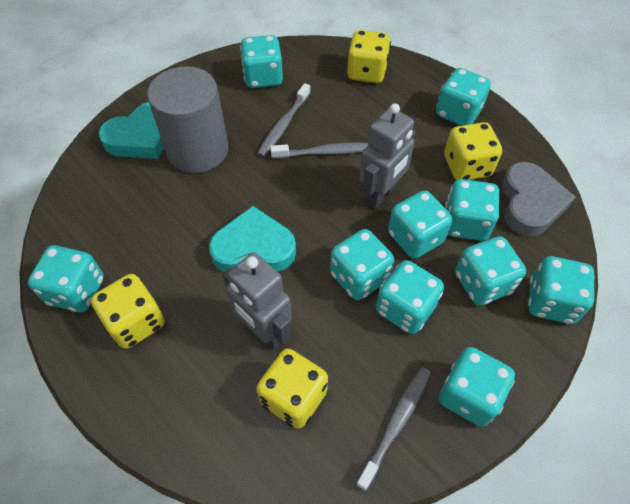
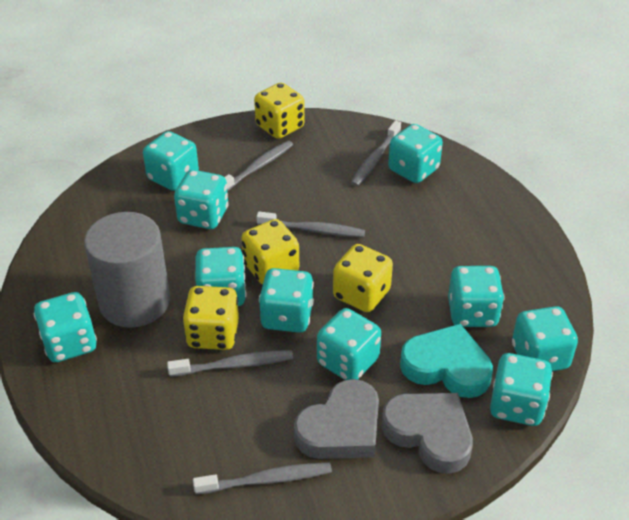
grey heart: 1 -> 2
grey robot: 2 -> 0
grey toothbrush: 3 -> 5
turquoise heart: 2 -> 1

